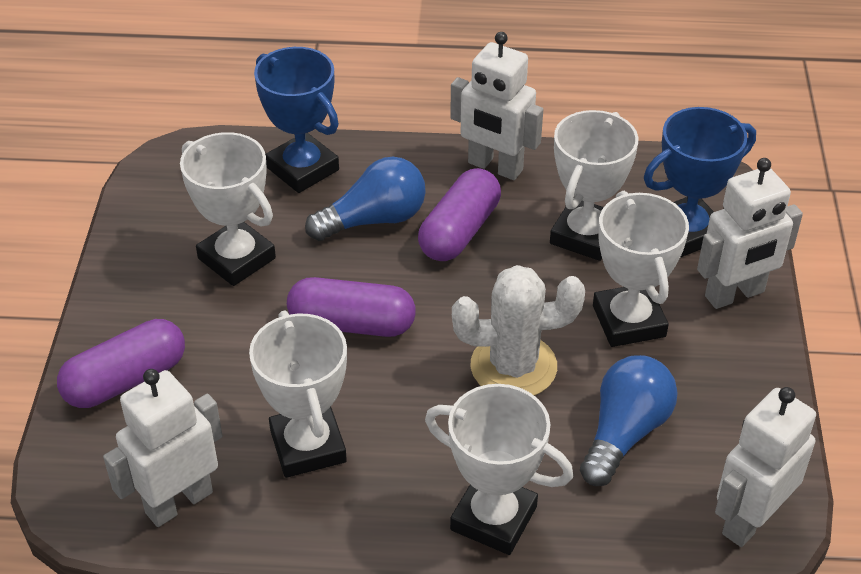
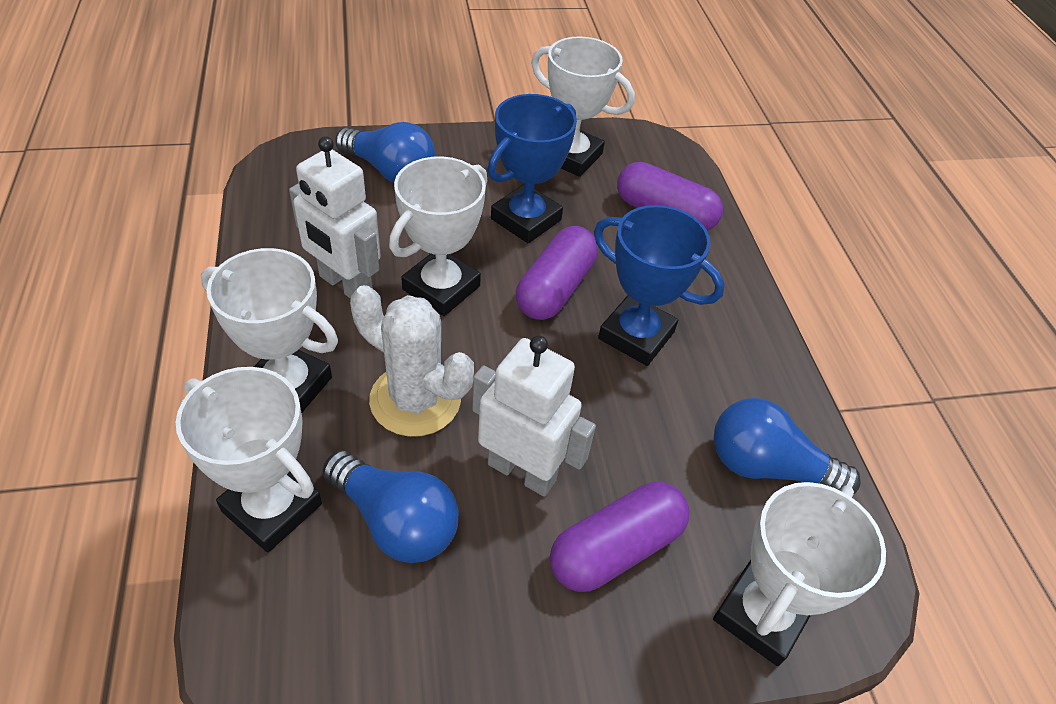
blue light bulb: 2 -> 3
white robot: 4 -> 2

